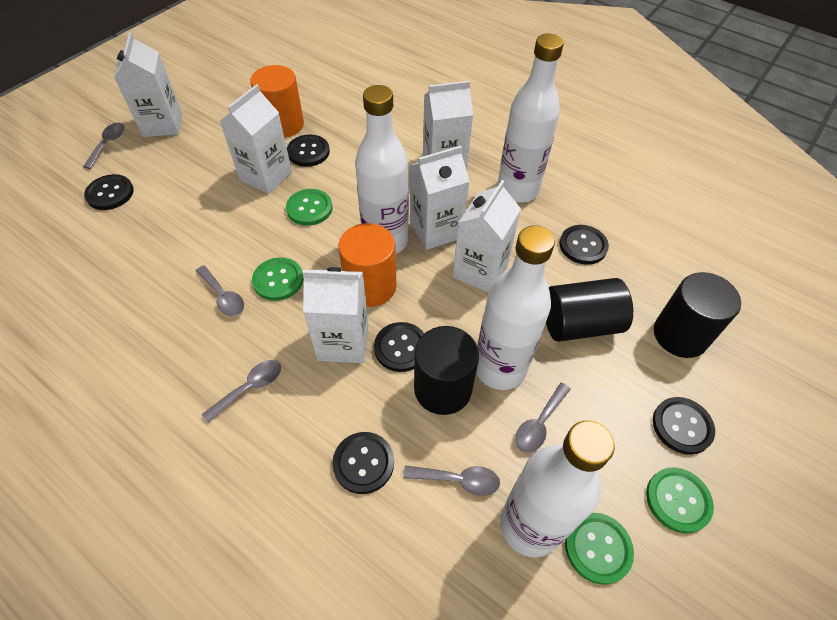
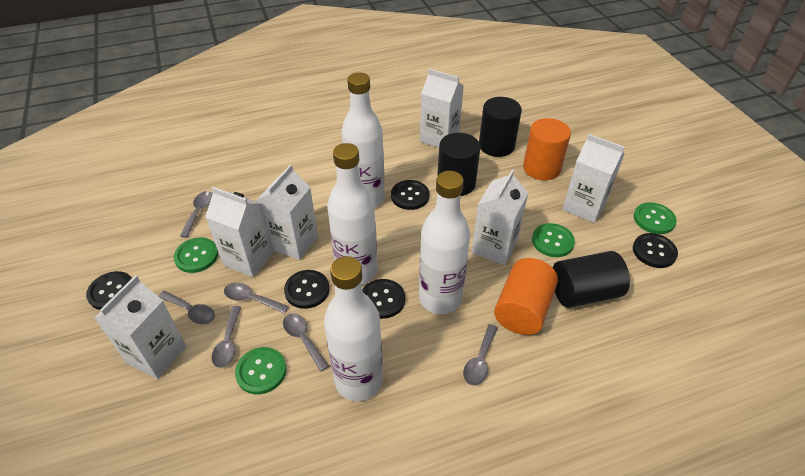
black button: 6 -> 5
grey spoon: 5 -> 6

